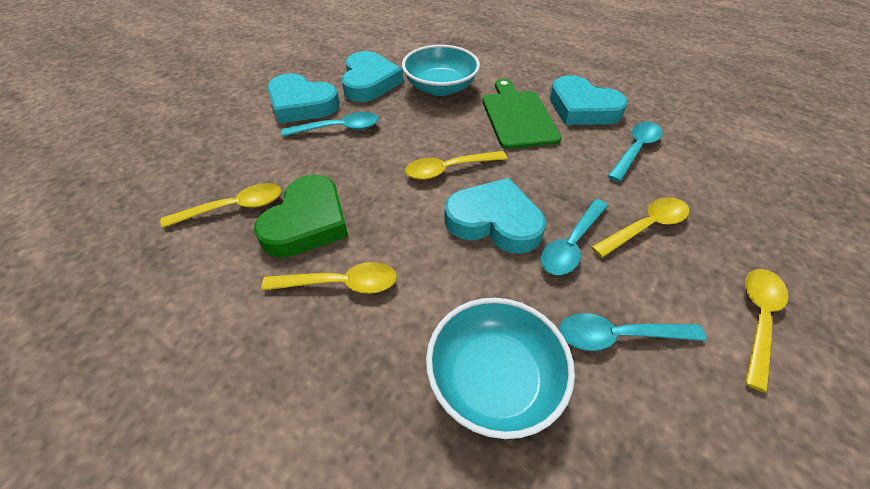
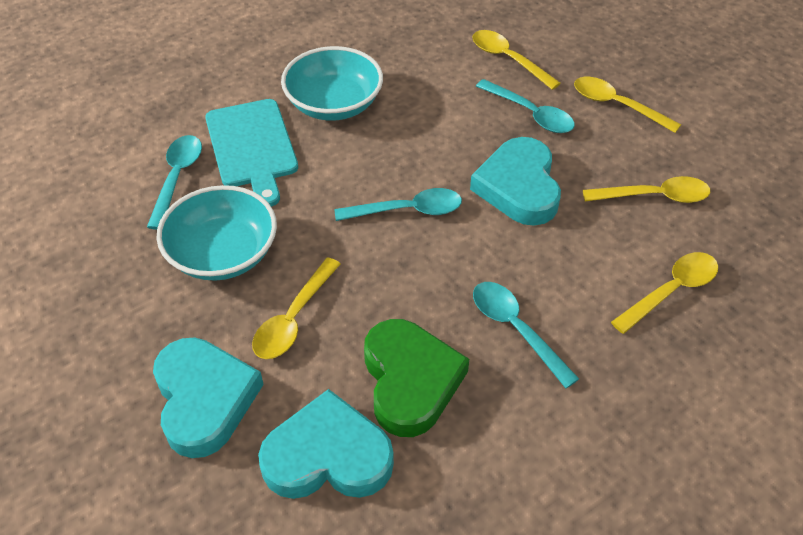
green cutting board: 1 -> 0
turquoise cutting board: 0 -> 1
turquoise heart: 4 -> 3

